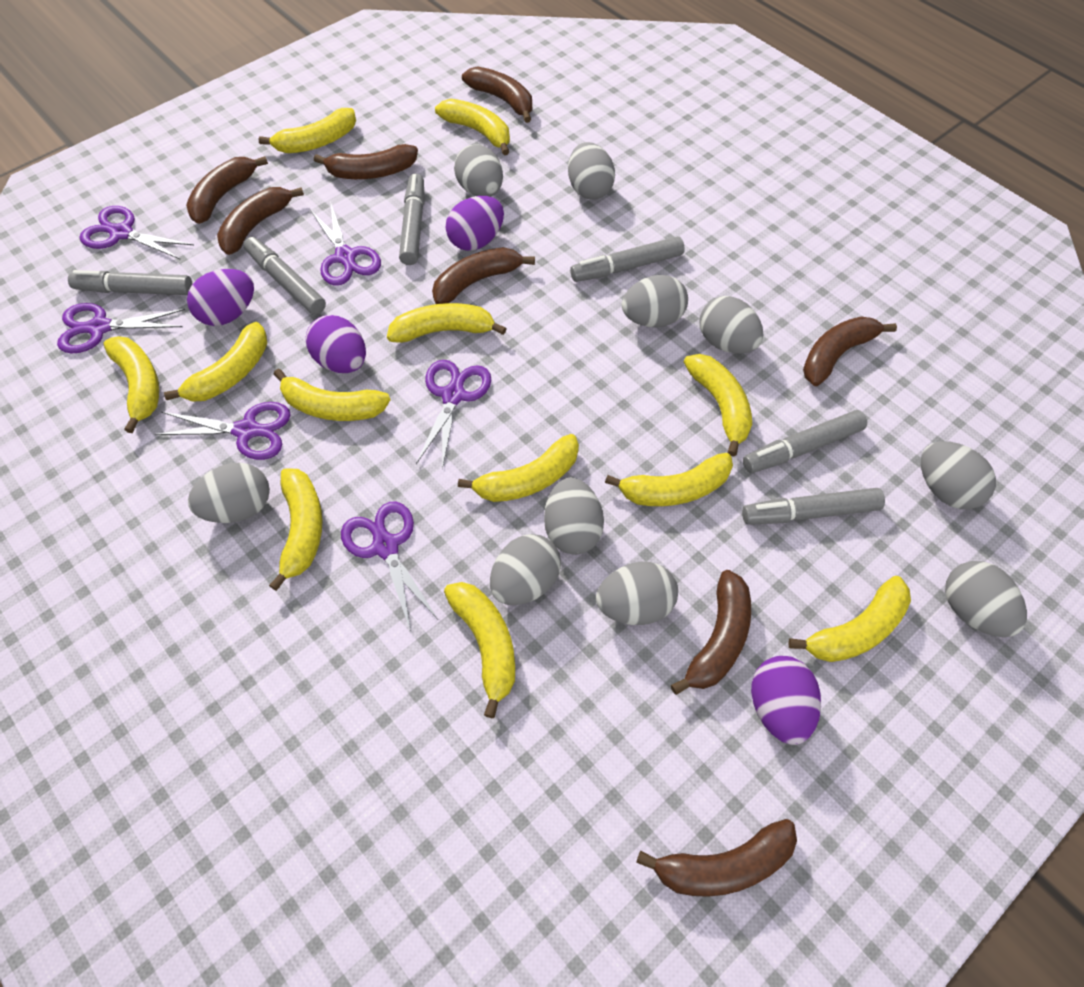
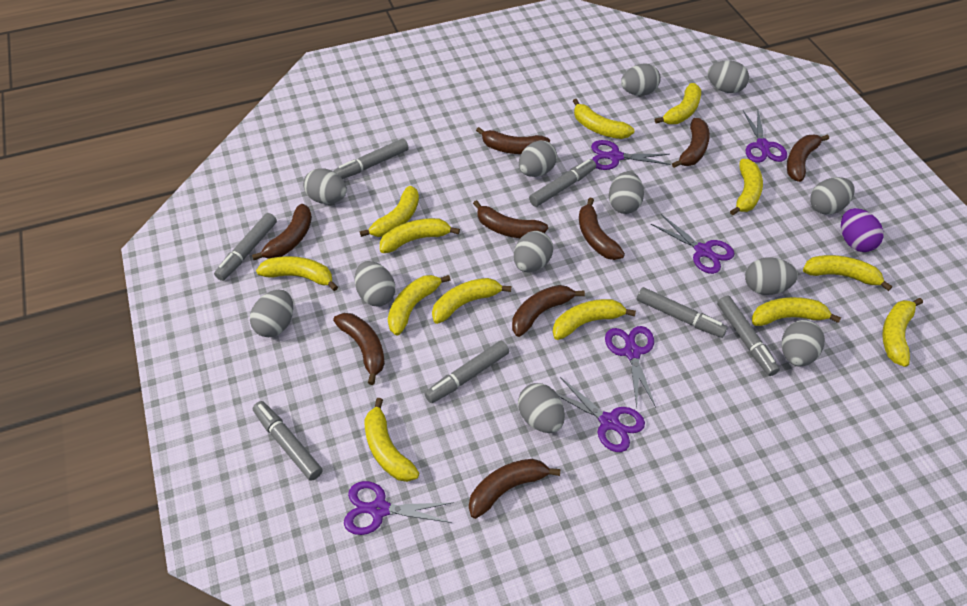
brown banana: 8 -> 9
grey egg: 10 -> 12
grey marker: 6 -> 7
purple egg: 4 -> 1
yellow banana: 12 -> 13

